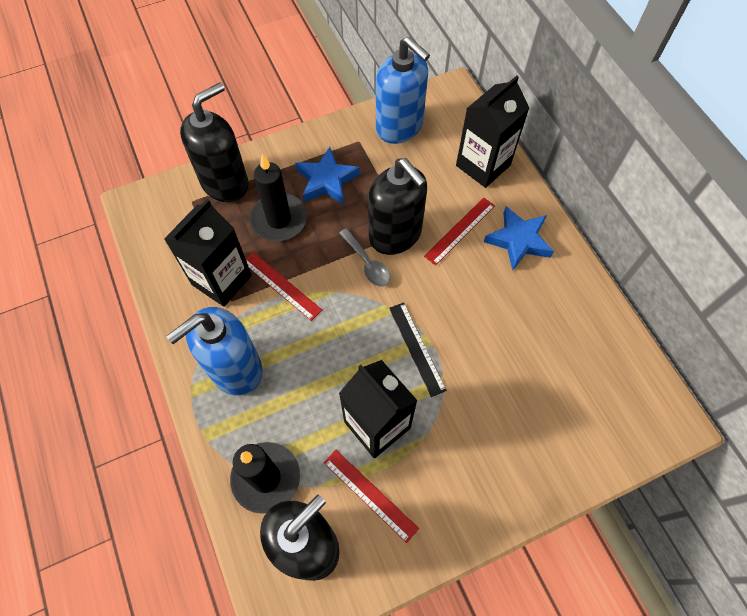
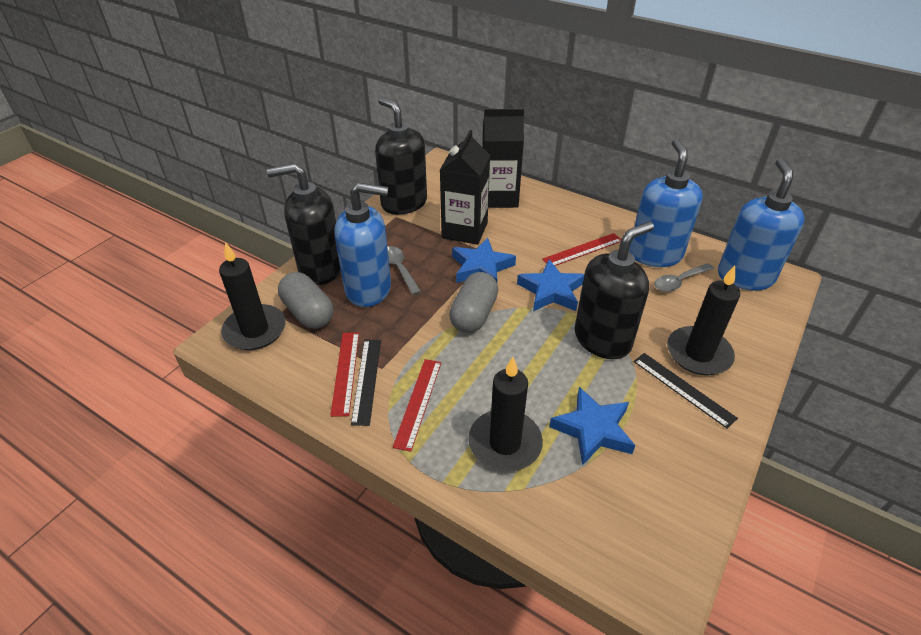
black candle: 2 -> 3
black carton: 3 -> 2
black ruler: 1 -> 2
blue soap dispenser: 2 -> 3
blue star: 2 -> 3
grey capsule: 0 -> 2
grey spoon: 1 -> 2

